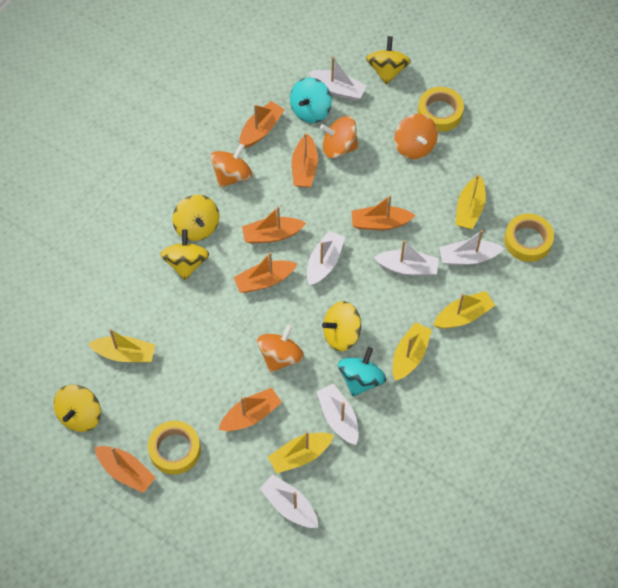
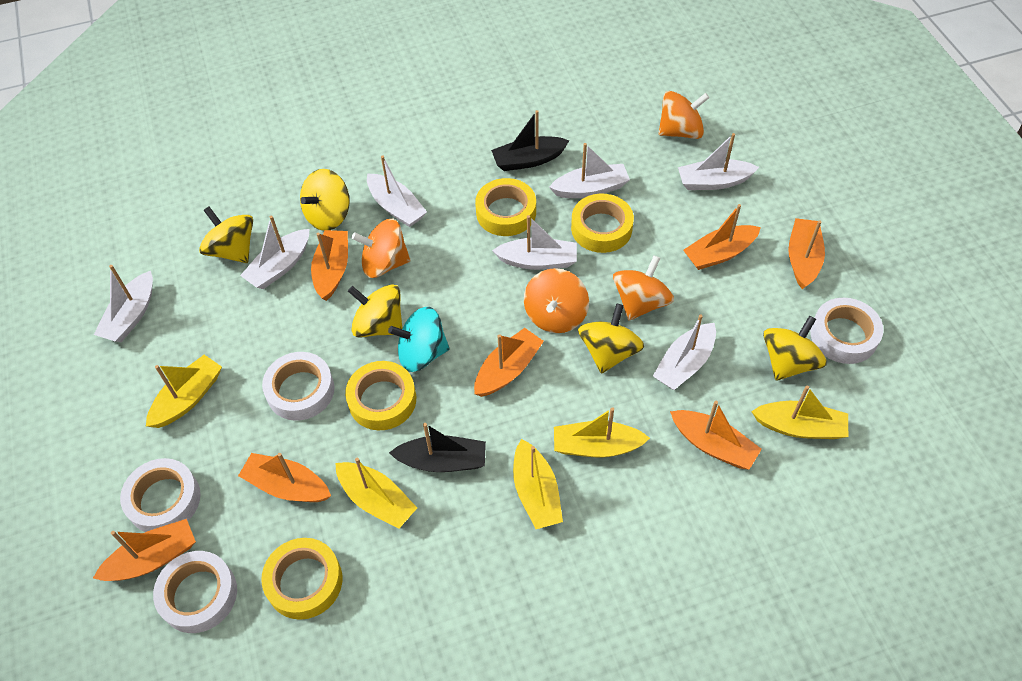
black boat: 0 -> 2
turquoise spinning top: 2 -> 1
white boat: 6 -> 7
white tape: 0 -> 4
yellow tape: 3 -> 4

